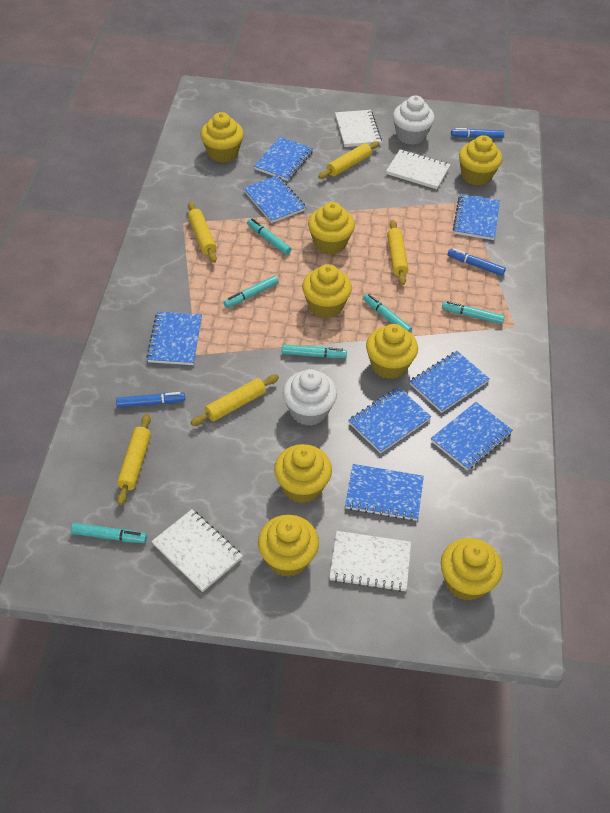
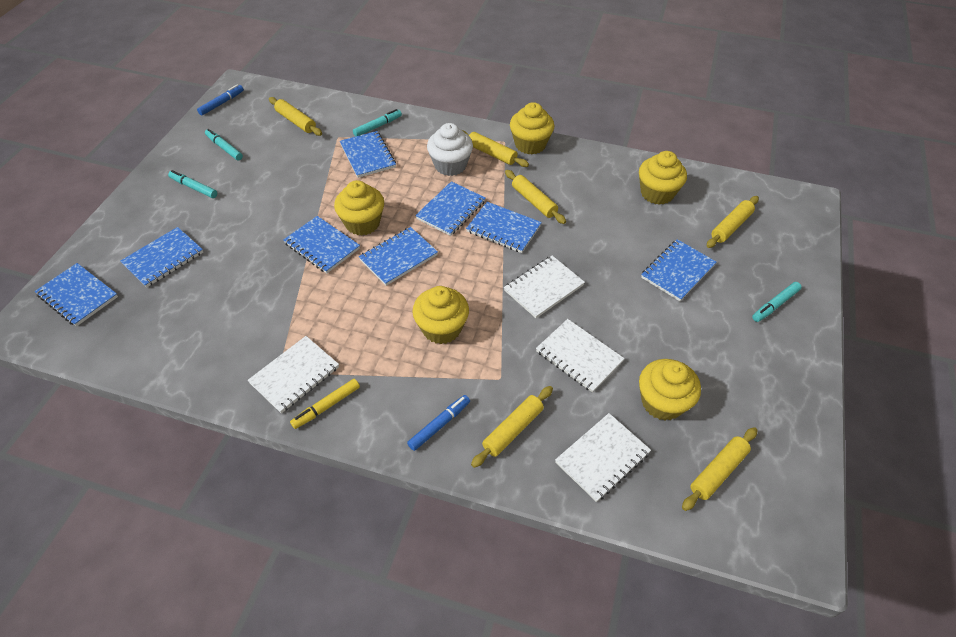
blue marker: 3 -> 2
turquoise marker: 6 -> 4
white cupcake: 2 -> 1
yellow cupcake: 8 -> 5
yellow marker: 0 -> 1
yellow rolling pin: 5 -> 6

